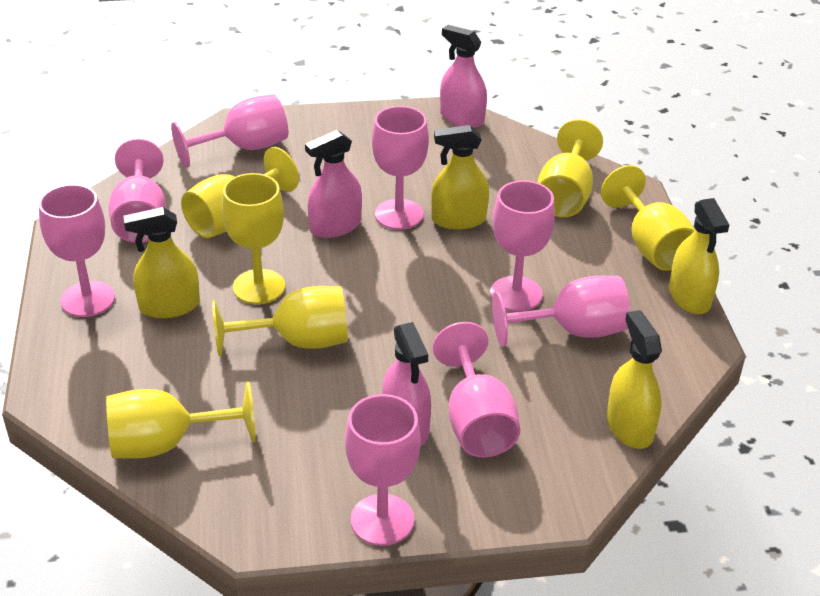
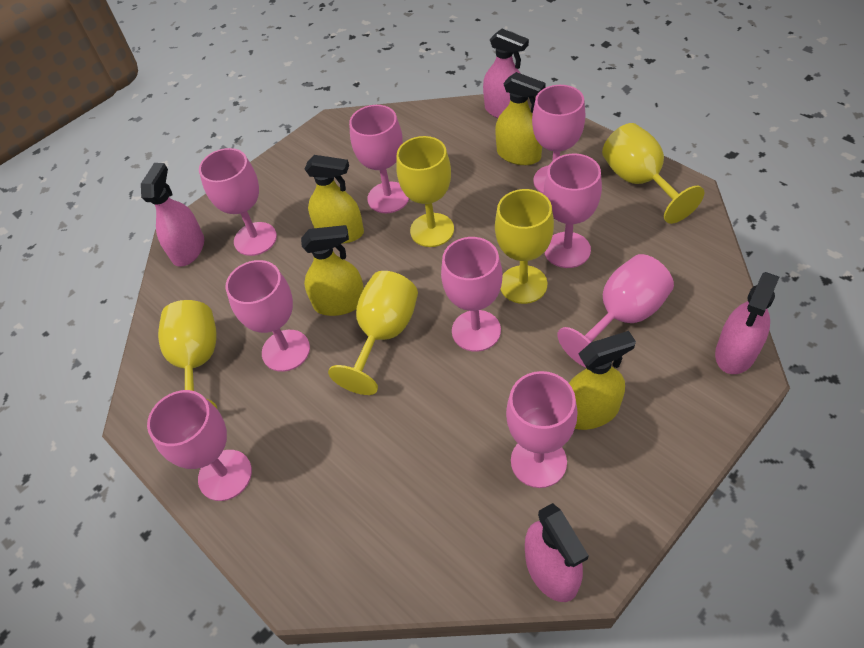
pink goblet: 8 -> 9
pink spray bottle: 3 -> 4
yellow goblet: 6 -> 5

